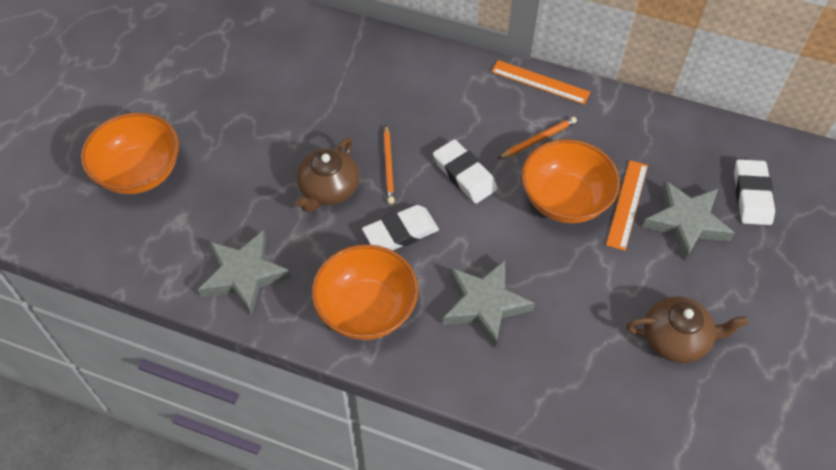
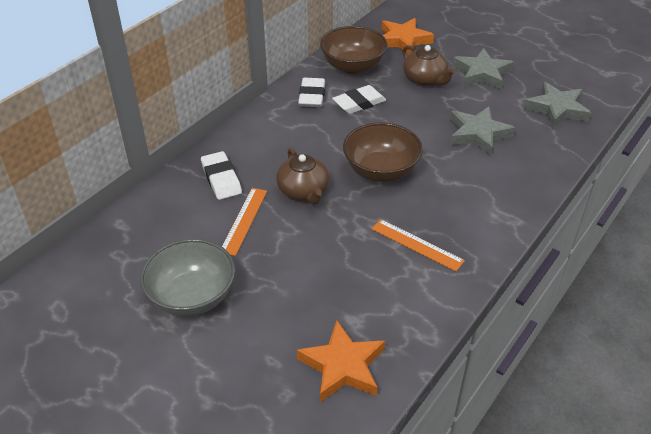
brown bowl: 0 -> 2
grey bowl: 0 -> 1
orange bowl: 3 -> 0
orange pencil: 2 -> 0
orange star: 0 -> 2

